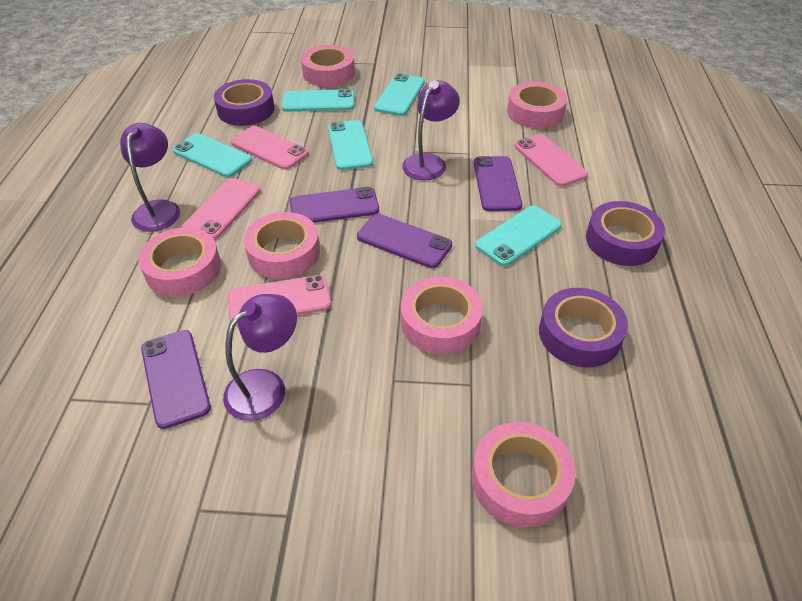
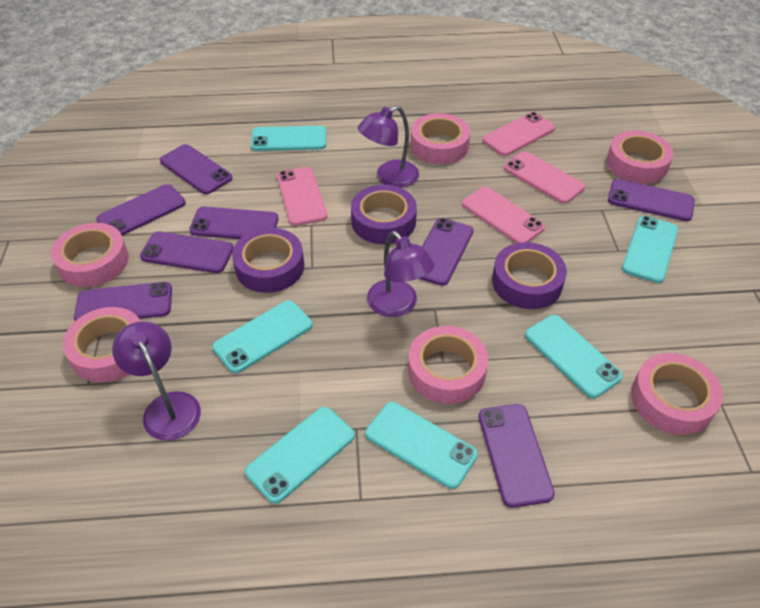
purple phone: 4 -> 8
turquoise phone: 5 -> 6

